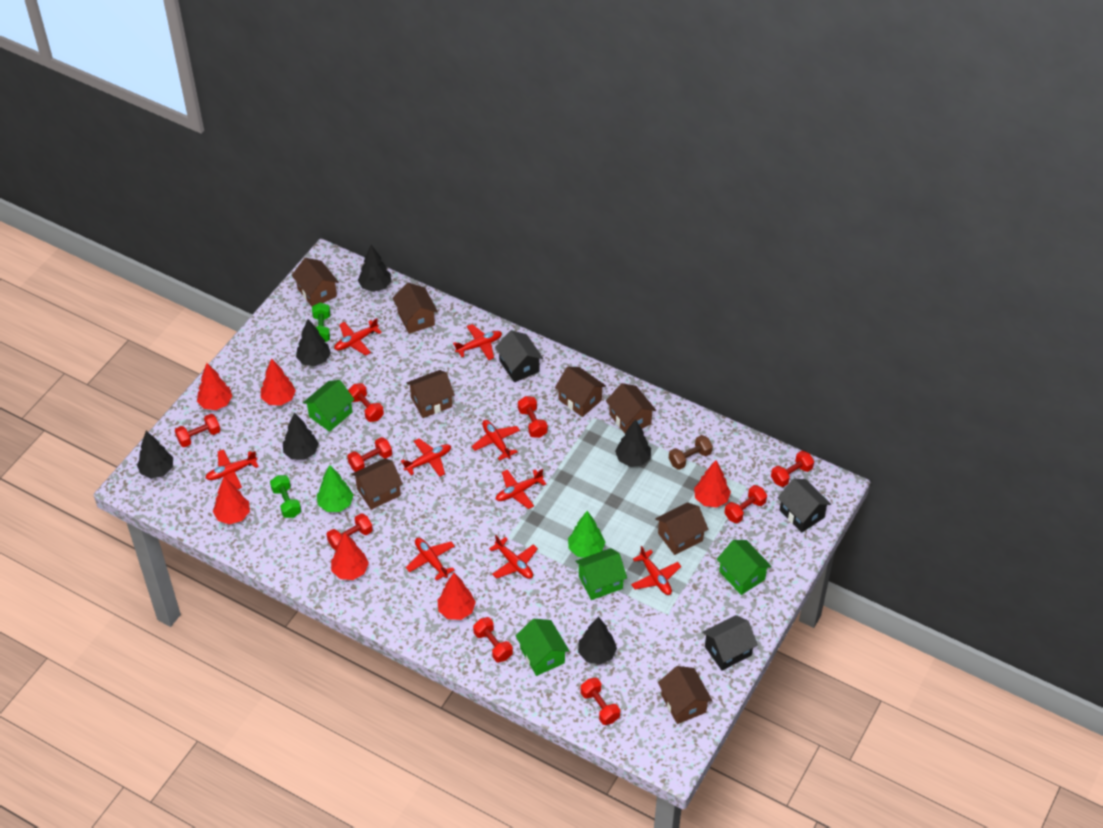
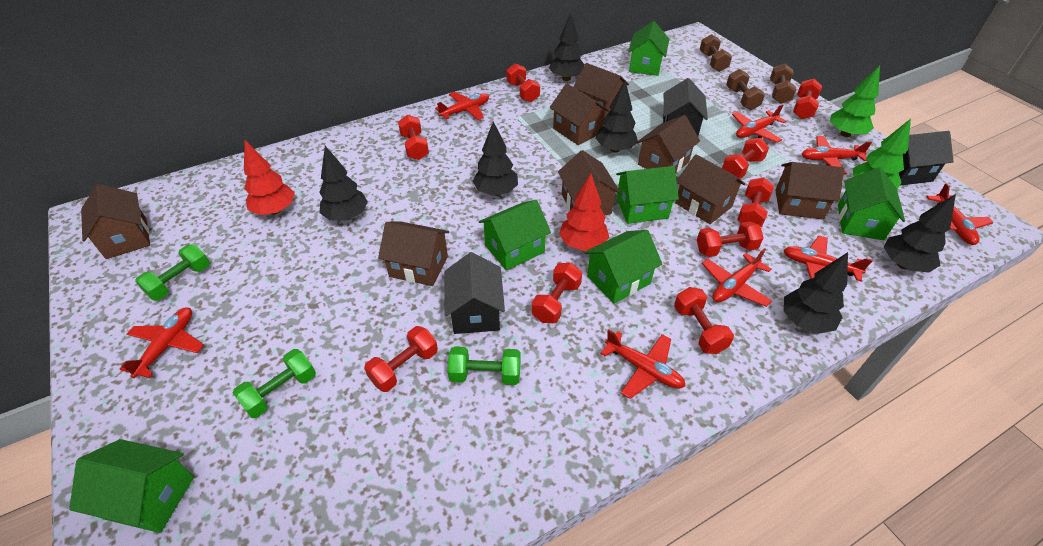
brown dumbbell: 1 -> 3
green dumbbell: 2 -> 3
green house: 4 -> 6
red plane: 9 -> 8
red tree: 6 -> 2

